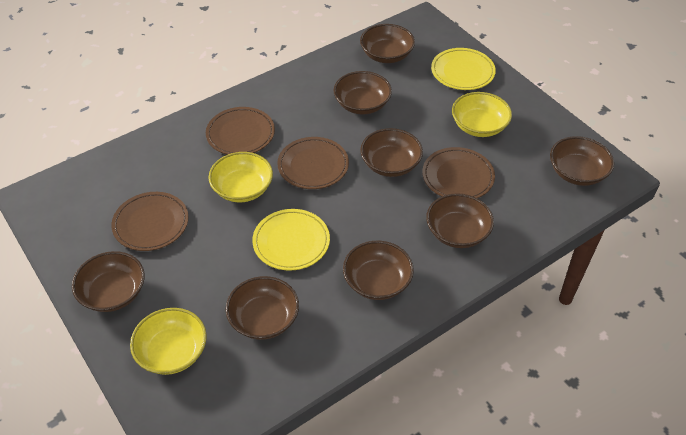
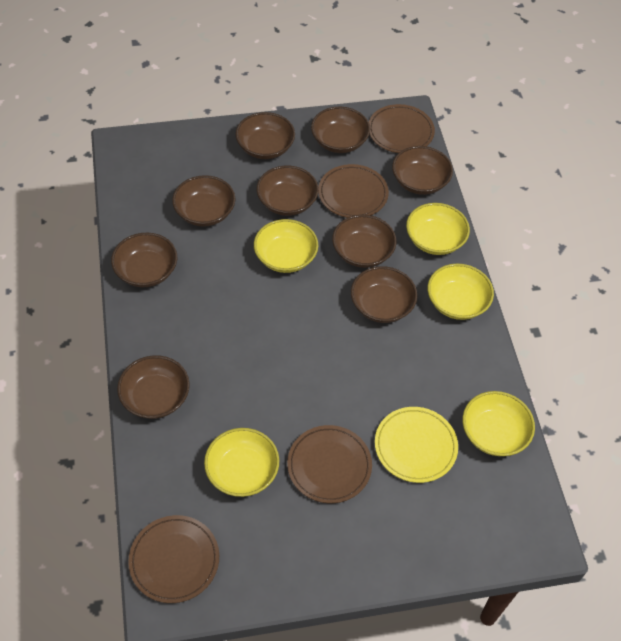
brown bowl: 8 -> 9
yellow bowl: 3 -> 5
yellow plate: 2 -> 1

